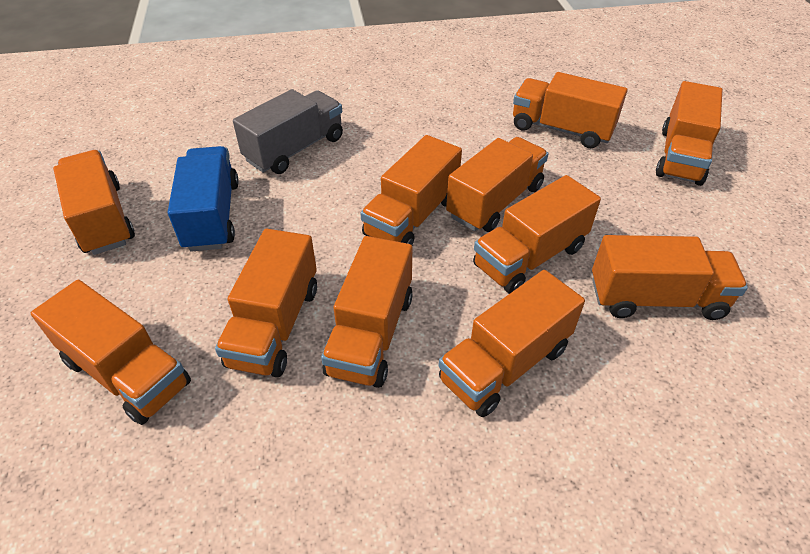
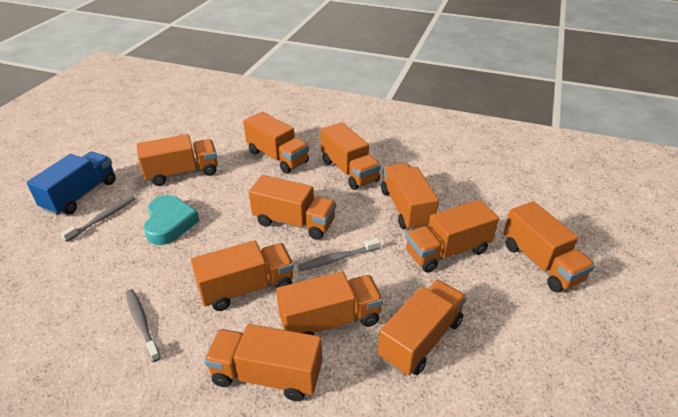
grey toothbrush: 0 -> 3
grey truck: 1 -> 0
turquoise heart: 0 -> 1

